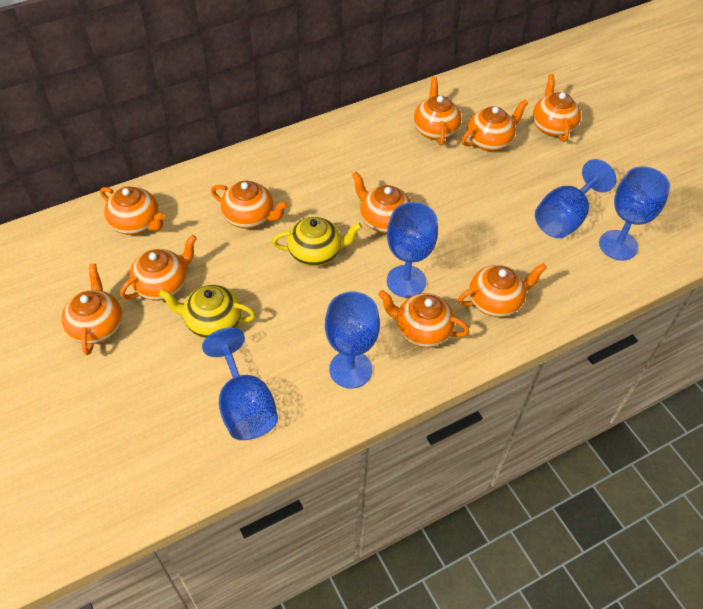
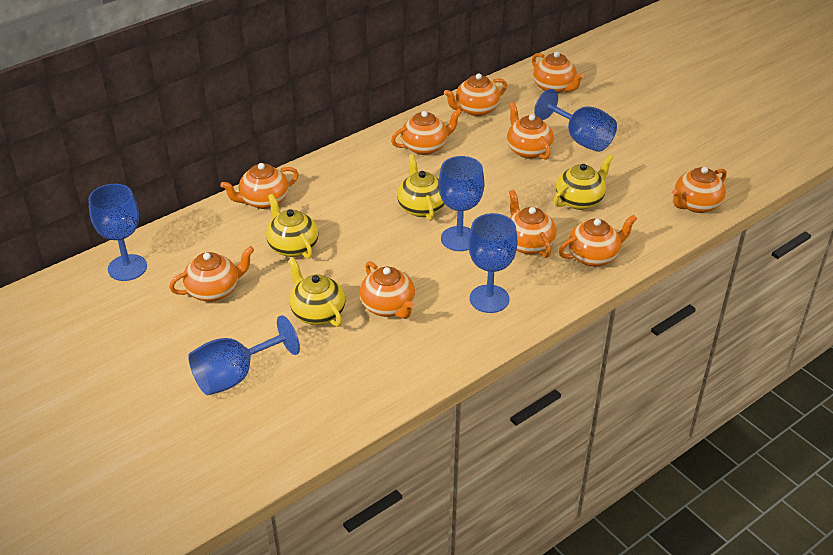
yellow teapot: 2 -> 4

